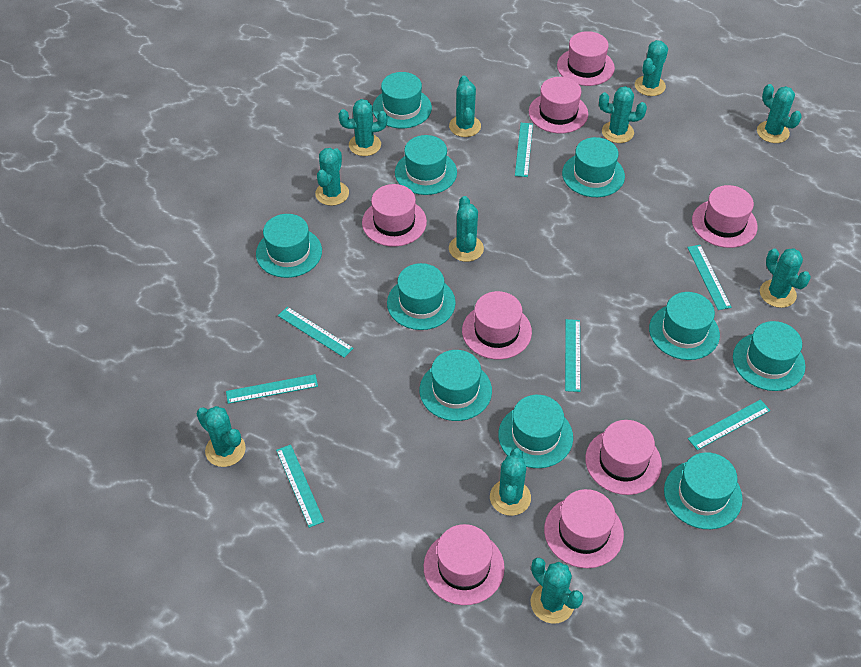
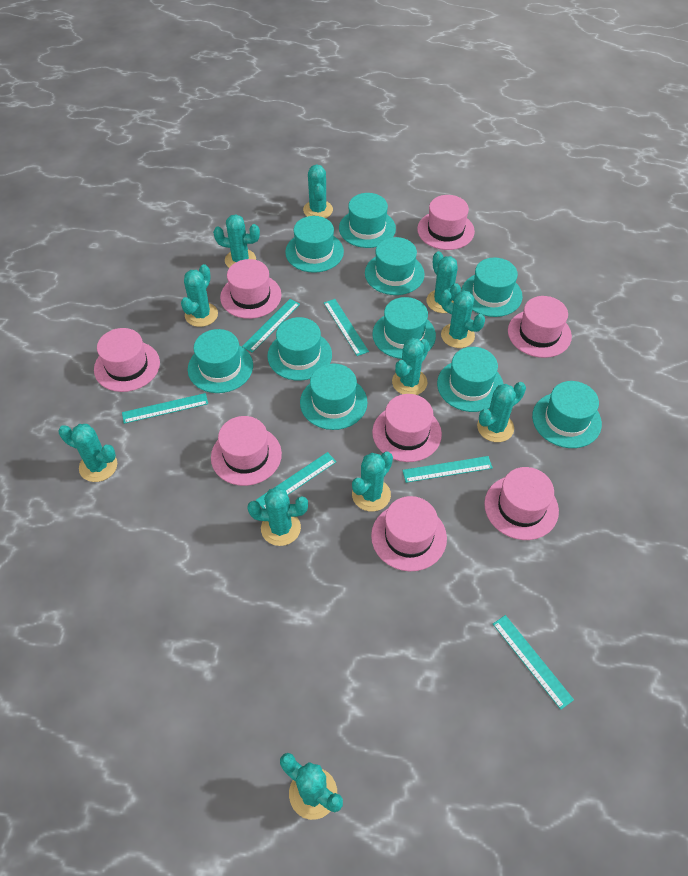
turquoise ruler: 7 -> 6

